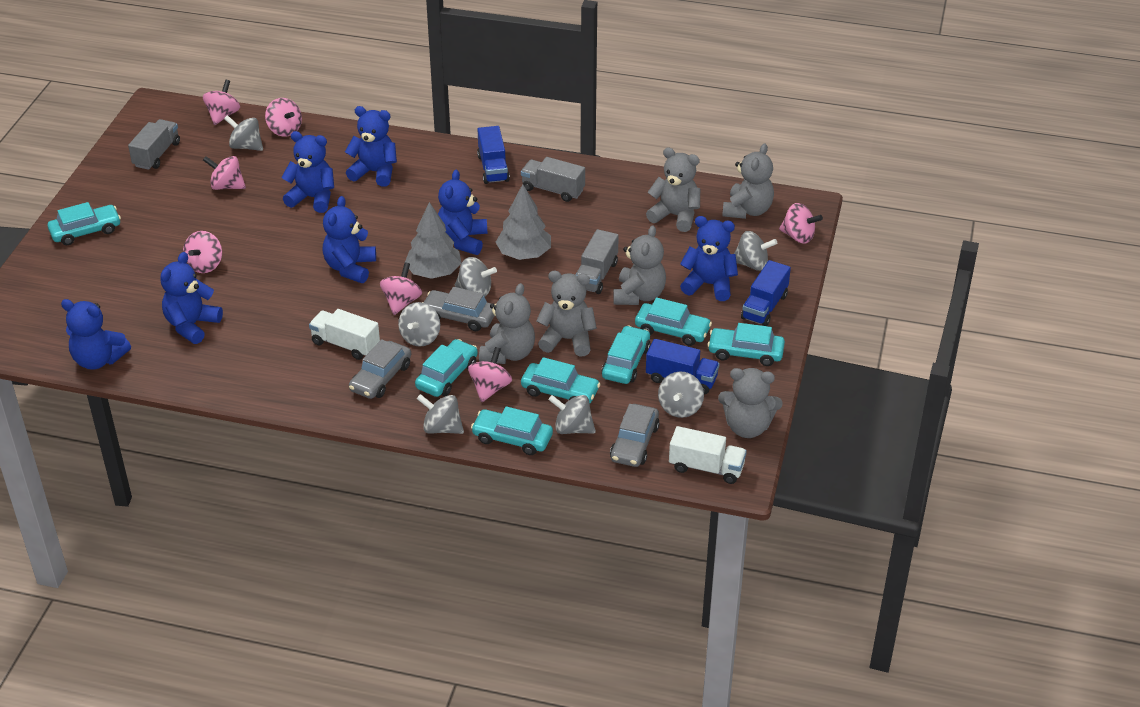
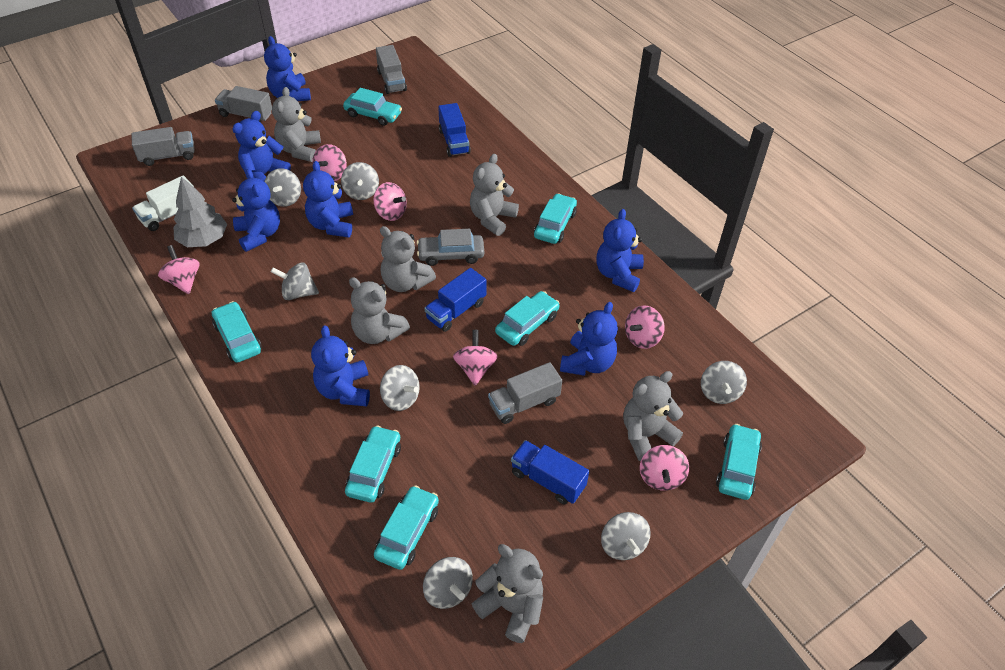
grey car: 3 -> 1
grey tree: 2 -> 1
grey truck: 3 -> 4
pink spinning top: 7 -> 6
white truck: 2 -> 1

